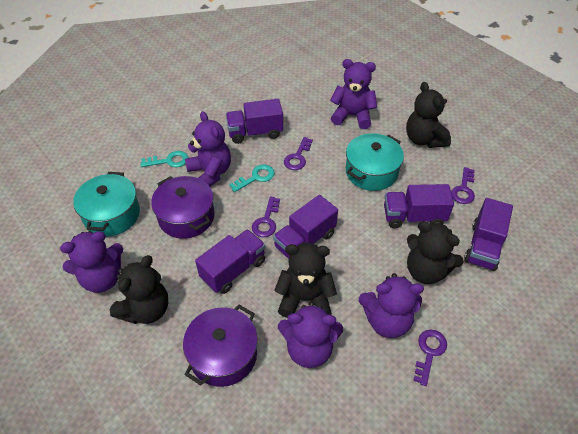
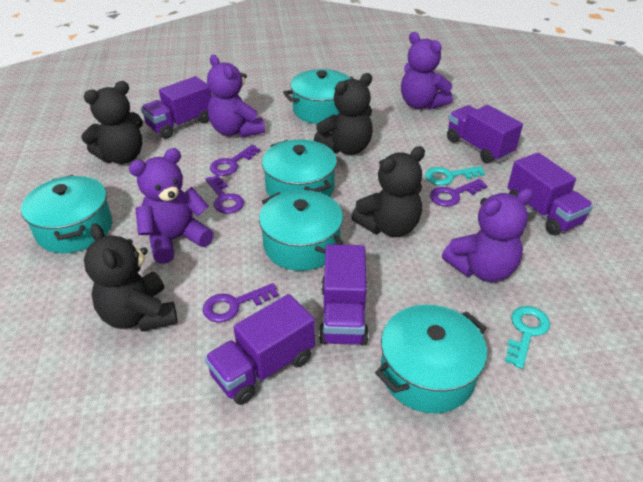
purple pot: 2 -> 0
purple teddy bear: 5 -> 4
turquoise pot: 2 -> 5

